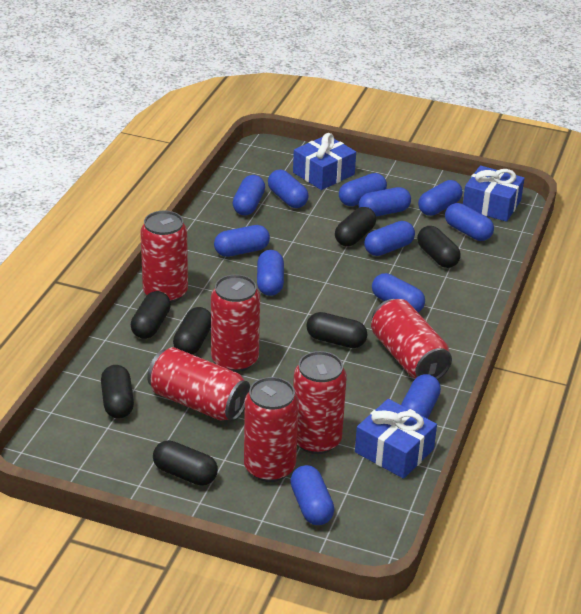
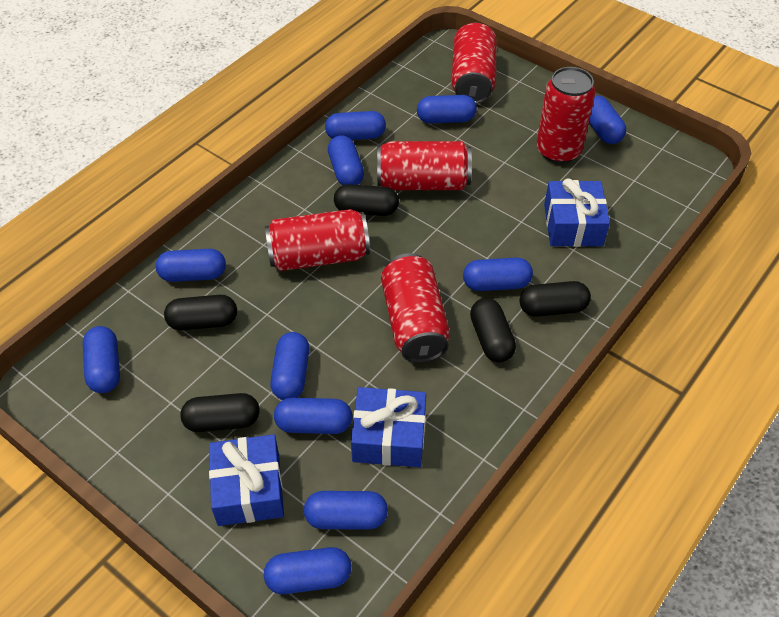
black capsule: 7 -> 5
blue capsule: 12 -> 11
red can: 6 -> 5

